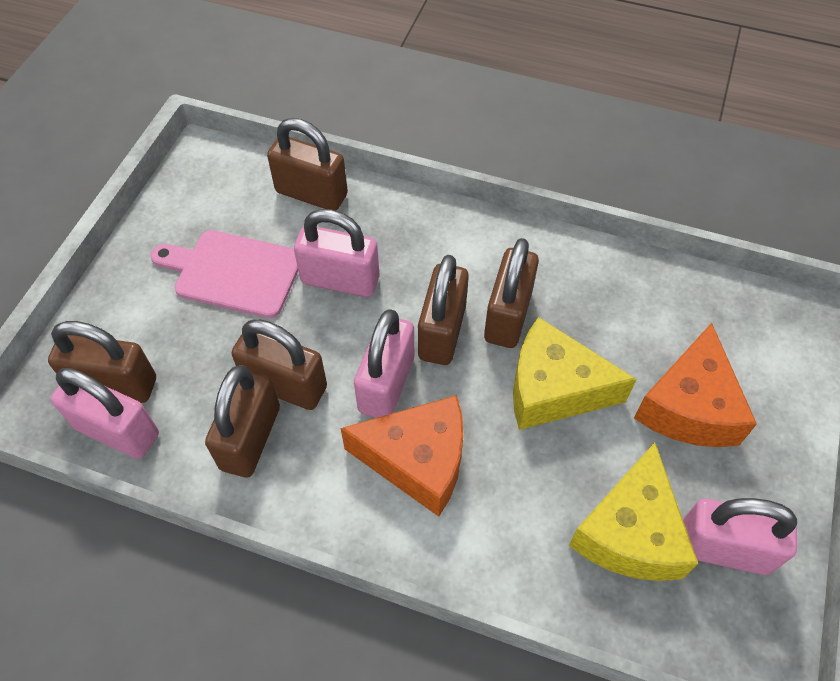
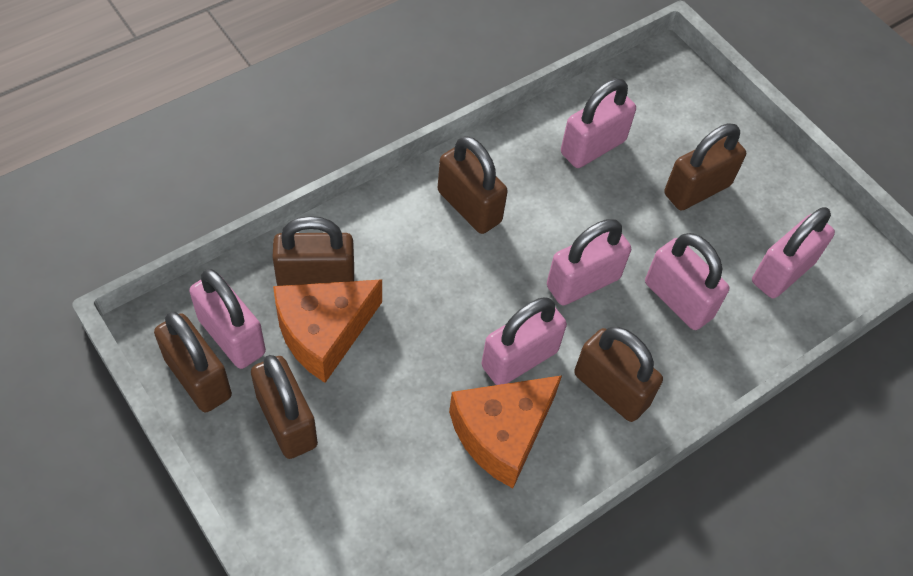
pink cutting board: 1 -> 0
pink padlock: 4 -> 6
yellow cheese: 2 -> 0

